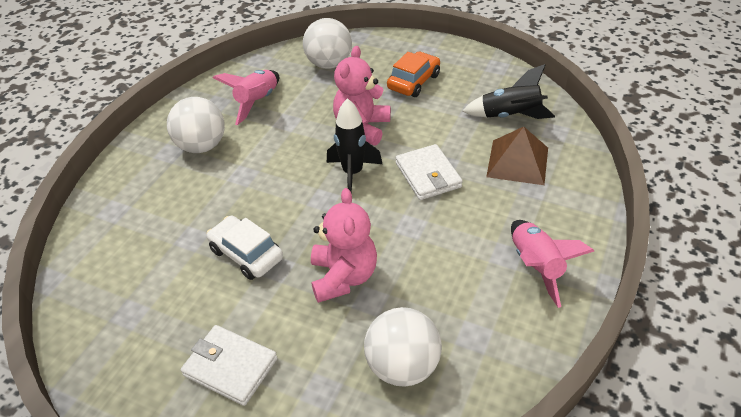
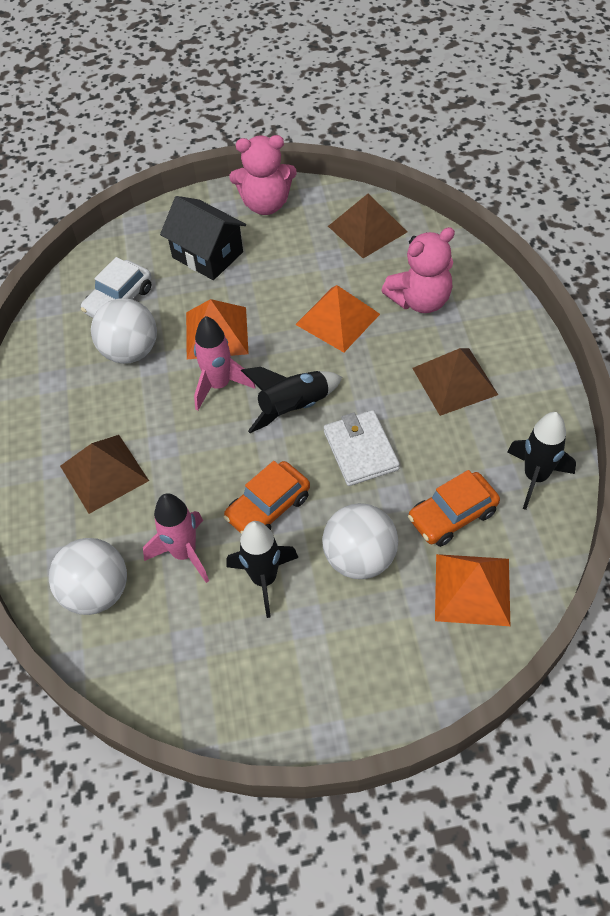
black house: 0 -> 1
black rocket: 2 -> 3
brown pyramid: 1 -> 3
orange car: 1 -> 2
orange pyramid: 0 -> 3
white wallet: 2 -> 1

